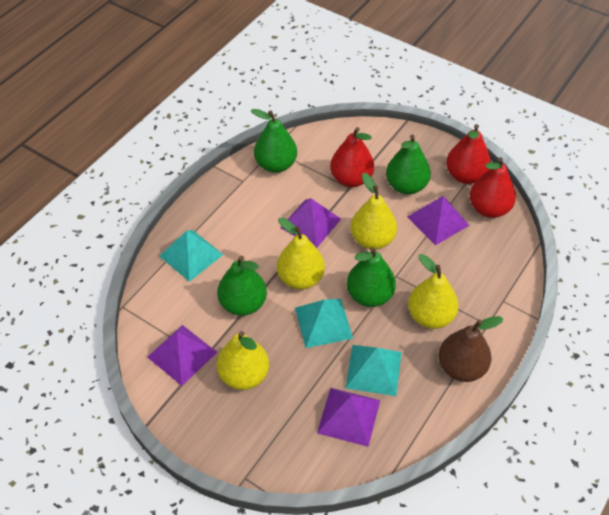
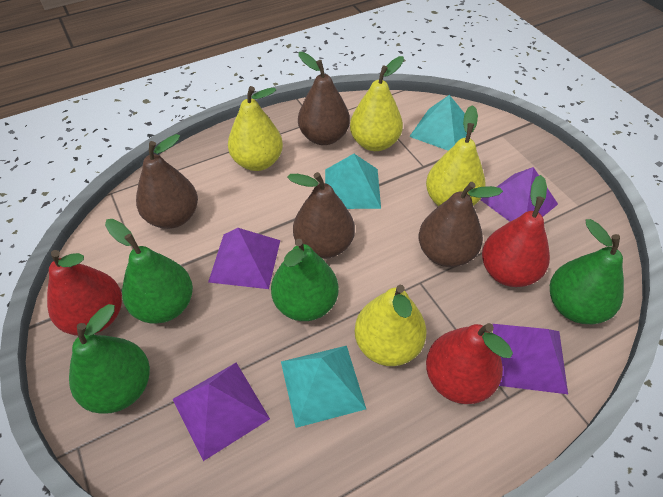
brown pear: 1 -> 4

